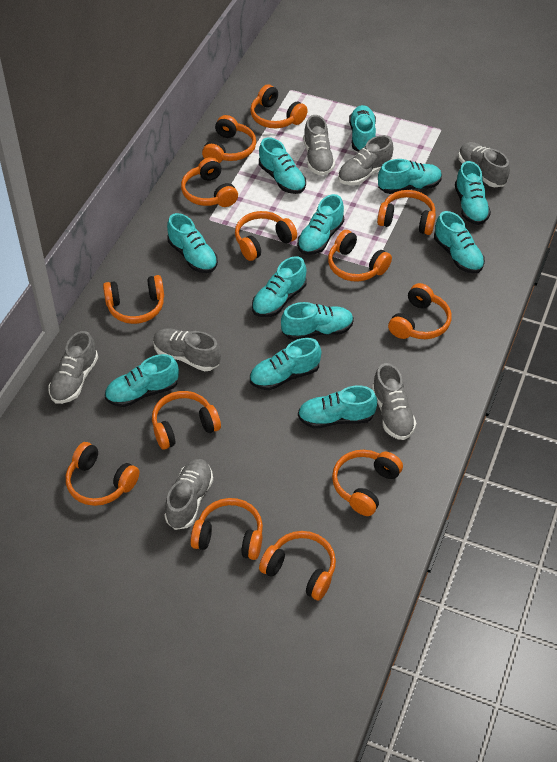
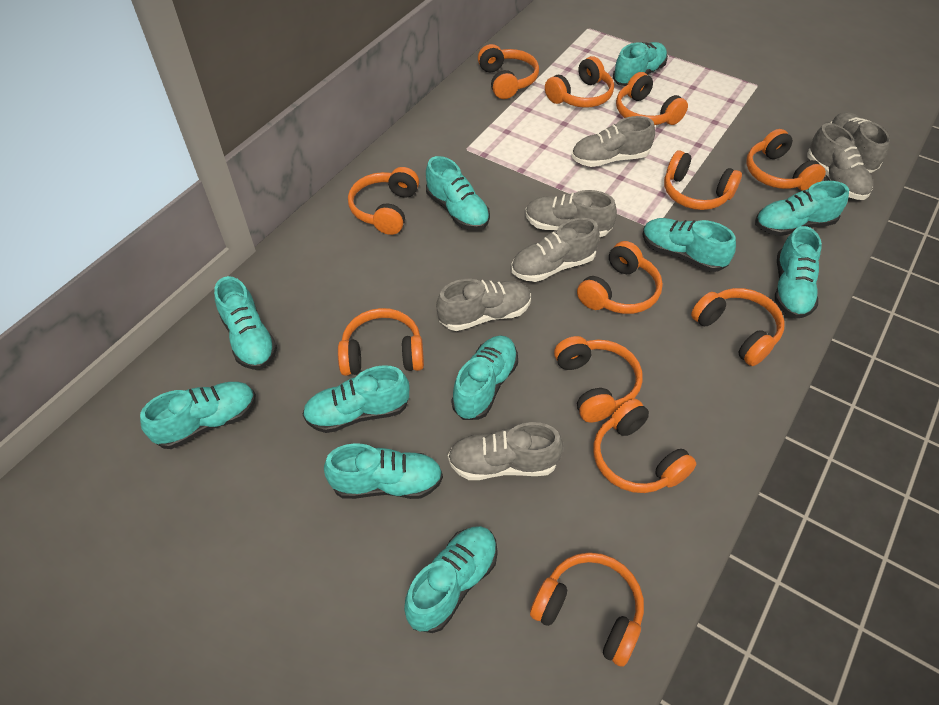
orange headphones: 13 -> 12
turquoise shoe: 12 -> 11

